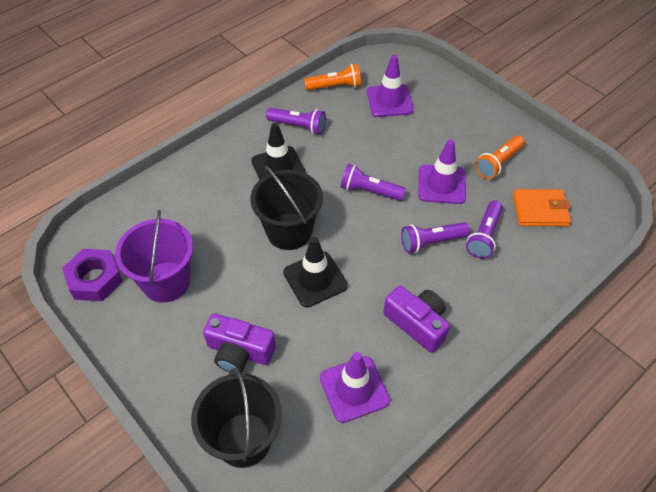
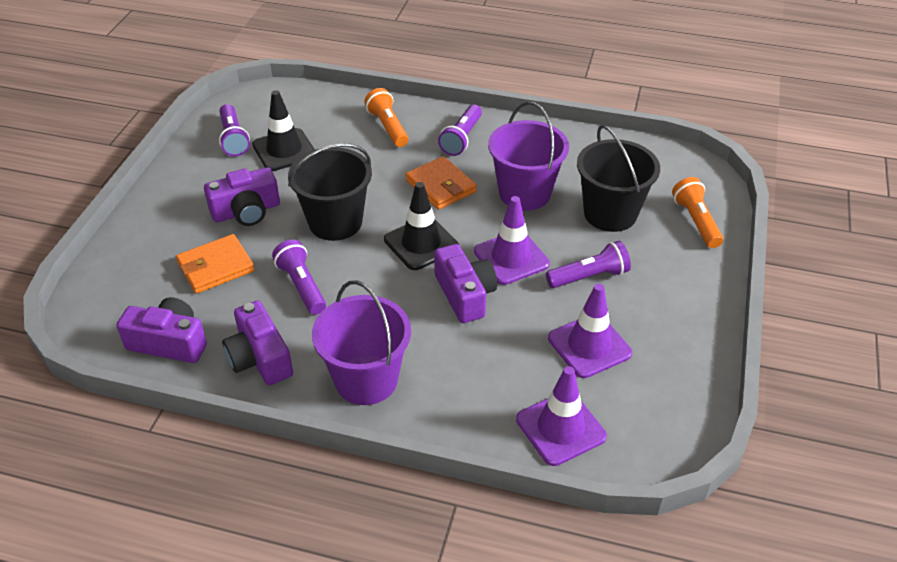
orange wallet: 1 -> 2
purple bucket: 1 -> 2
purple camera: 2 -> 4
purple nut: 1 -> 0

